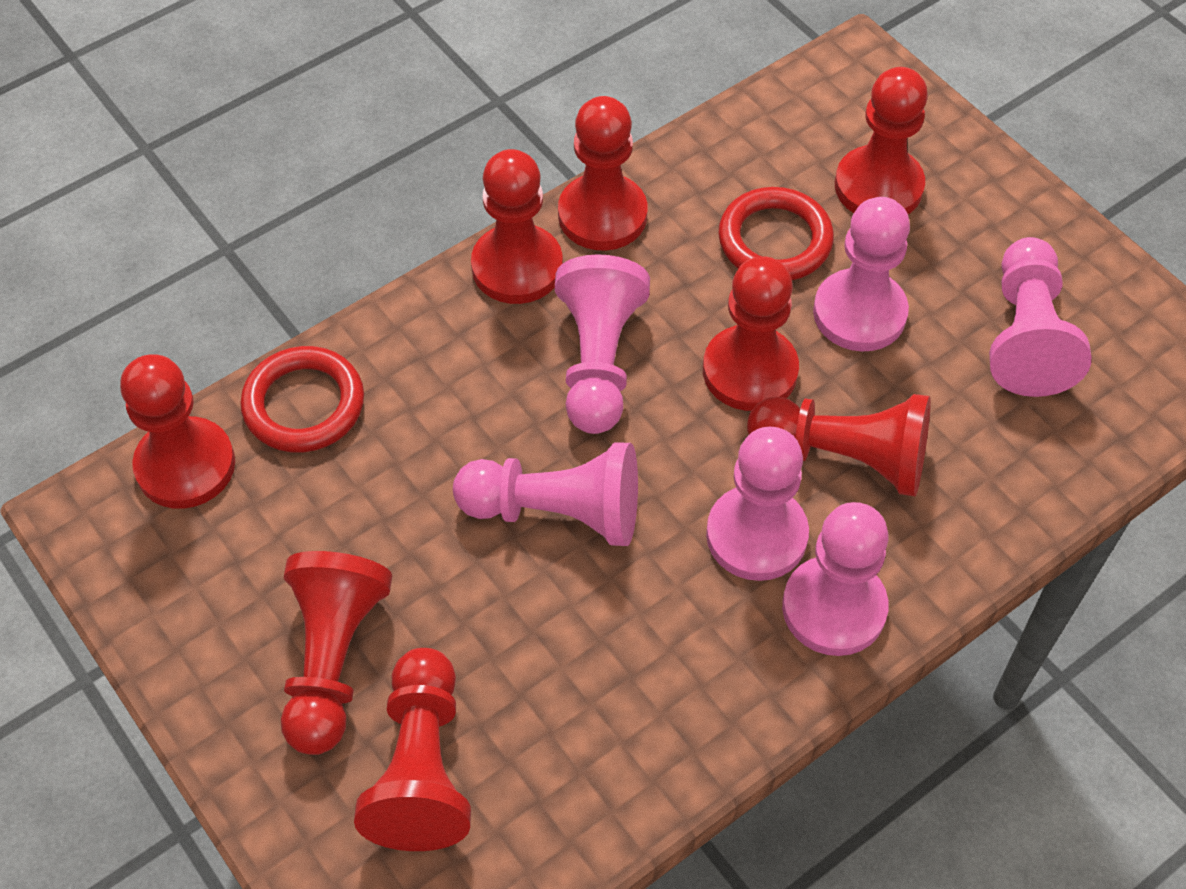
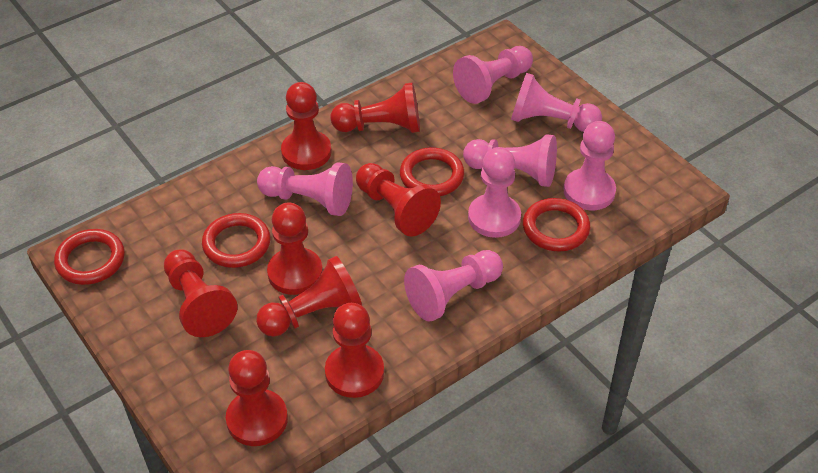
pink pawn: 6 -> 7
red ring: 2 -> 4

